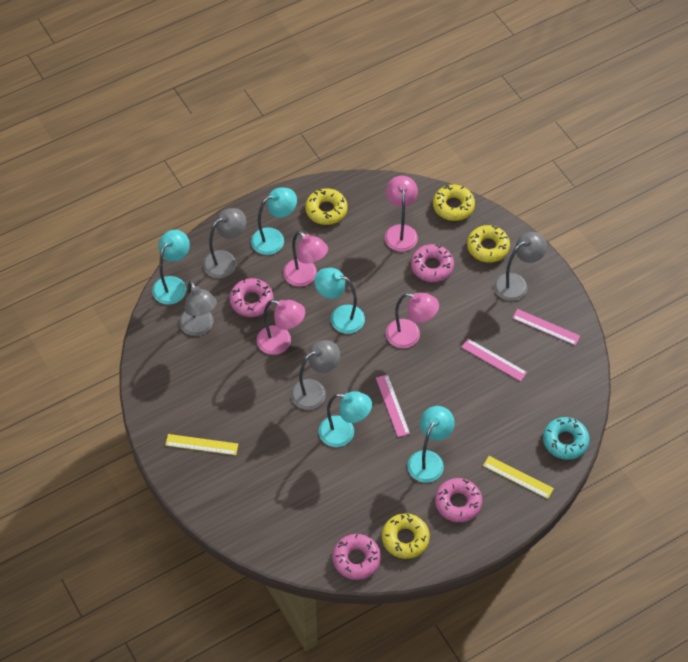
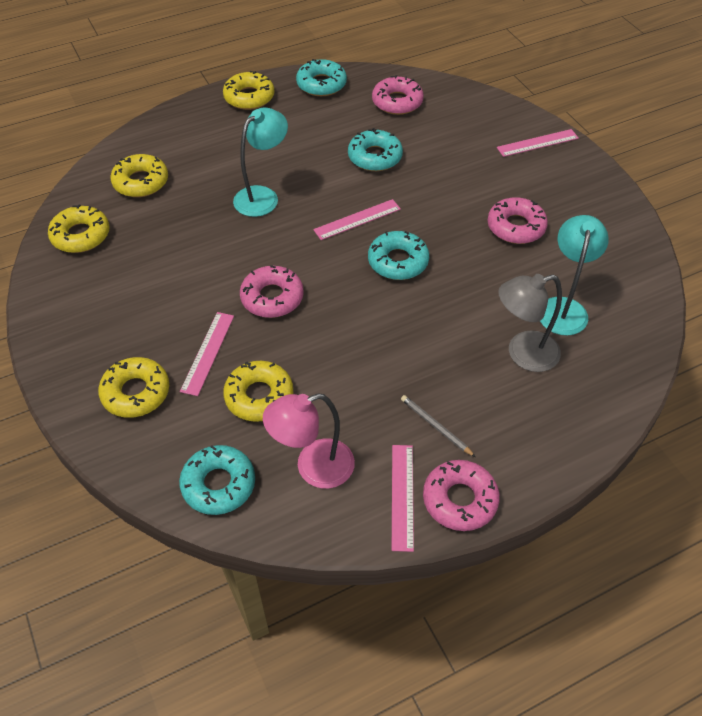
grey lamp: 4 -> 1
grey pencil: 0 -> 1
pink lamp: 4 -> 1
pink ruler: 3 -> 4
turquoise donut: 1 -> 4
turquoise lamp: 5 -> 2
yellow donut: 4 -> 5
yellow ruler: 2 -> 0

